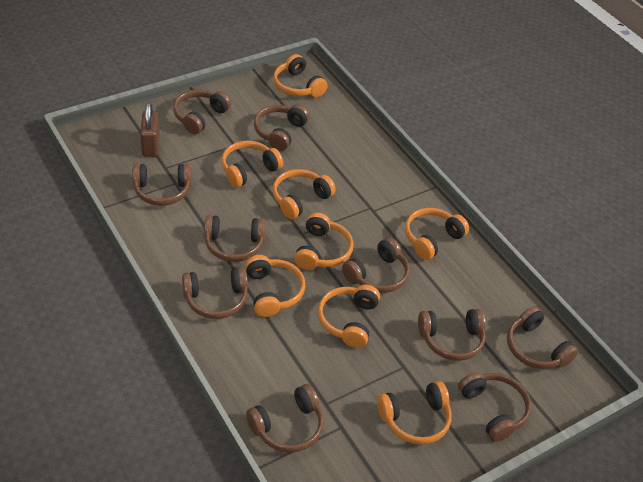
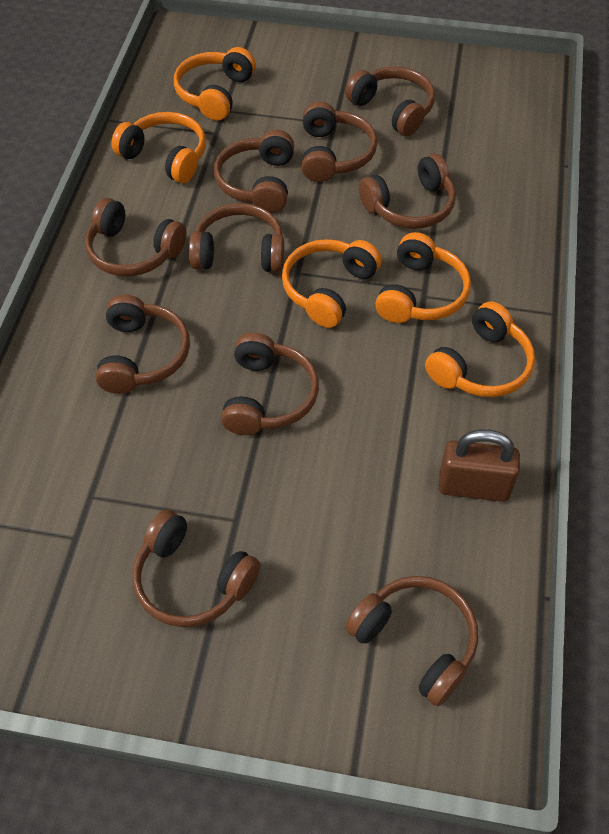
orange headphones: 8 -> 5

